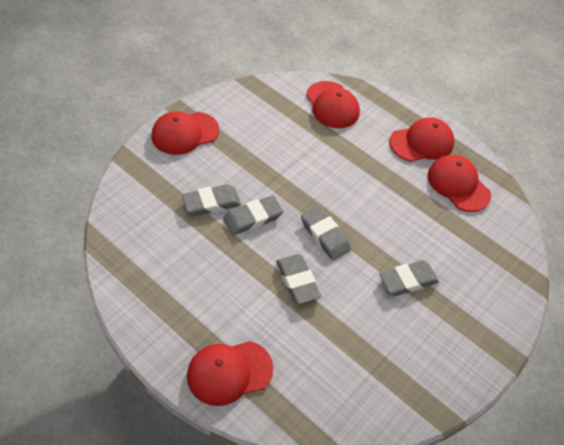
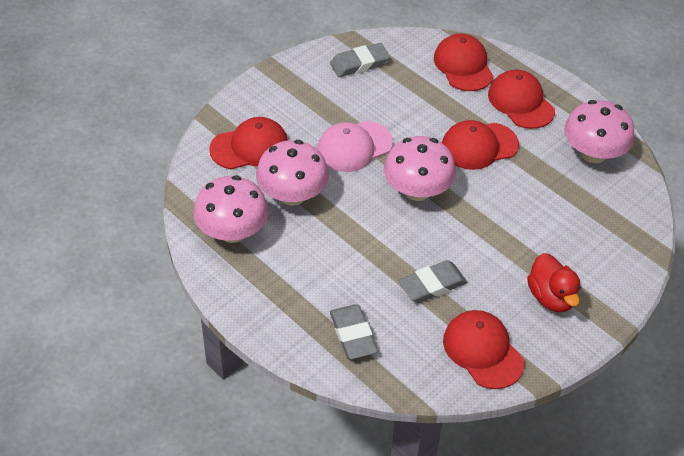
grey eraser: 5 -> 3
pink cap: 0 -> 1
pink mushroom: 0 -> 4
red duck: 0 -> 1

